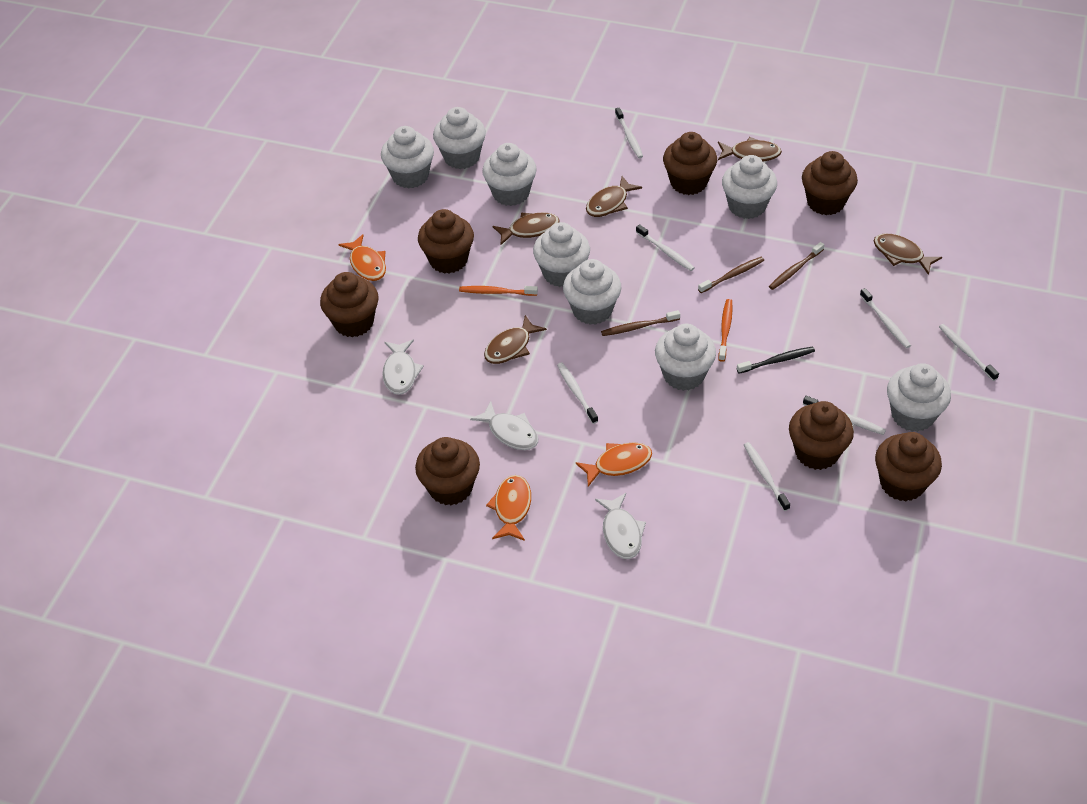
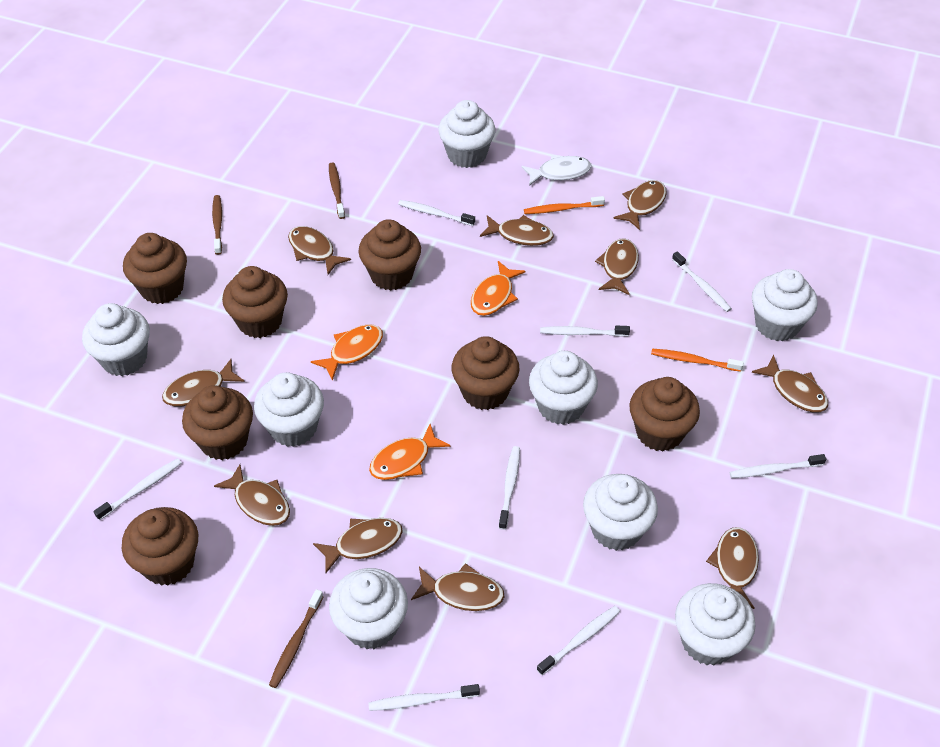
black toothbrush: 1 -> 0
brown fish: 5 -> 10
white fish: 3 -> 1
white toothbrush: 7 -> 8

